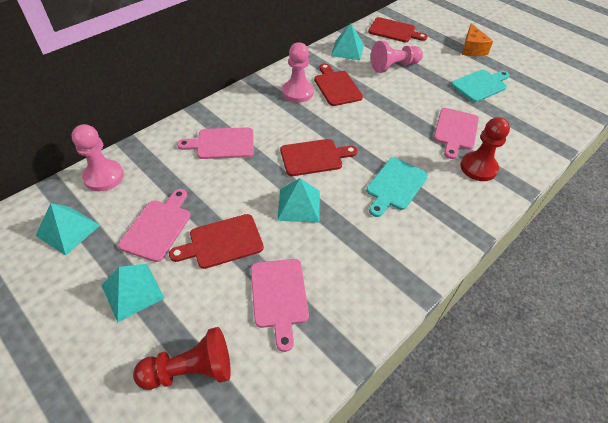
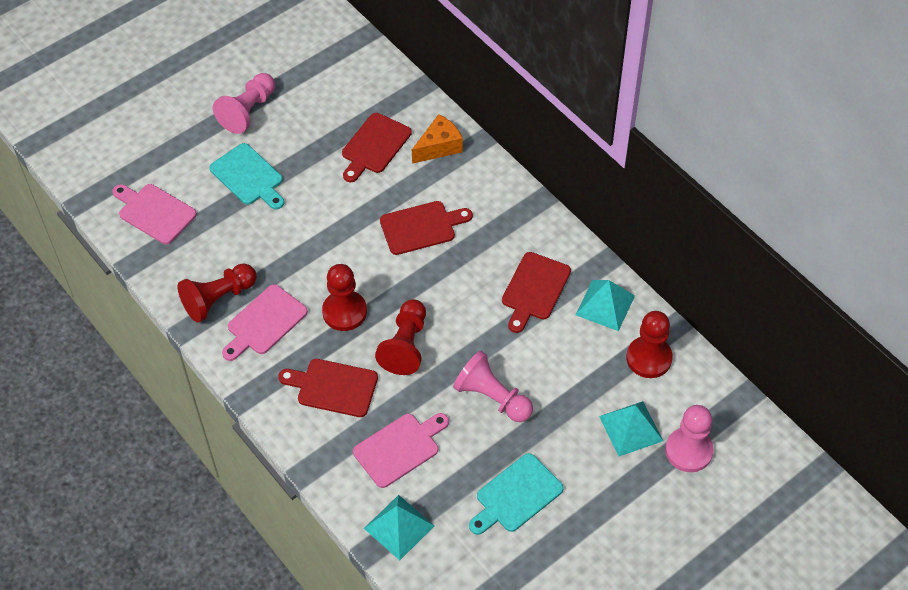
pink cutting board: 4 -> 3
red pawn: 2 -> 4
turquoise pyramid: 4 -> 3

